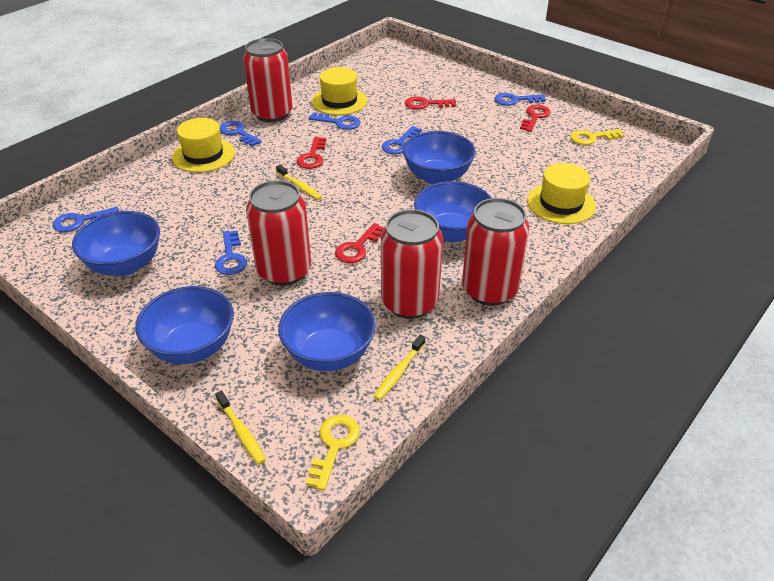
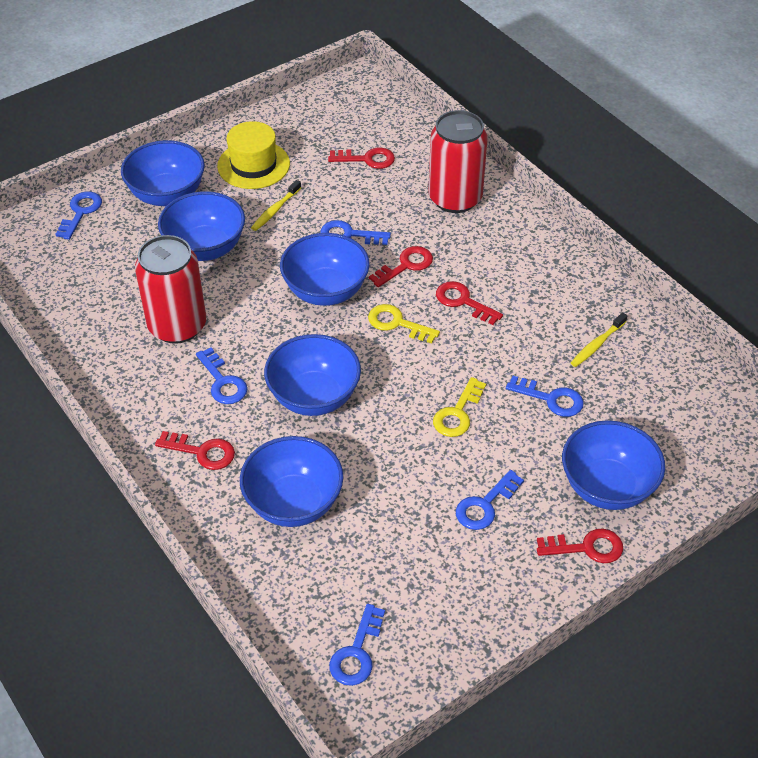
blue bowl: 5 -> 6
red can: 4 -> 2
red key: 4 -> 5
yellow hat: 3 -> 1
yellow toothbrush: 3 -> 2

